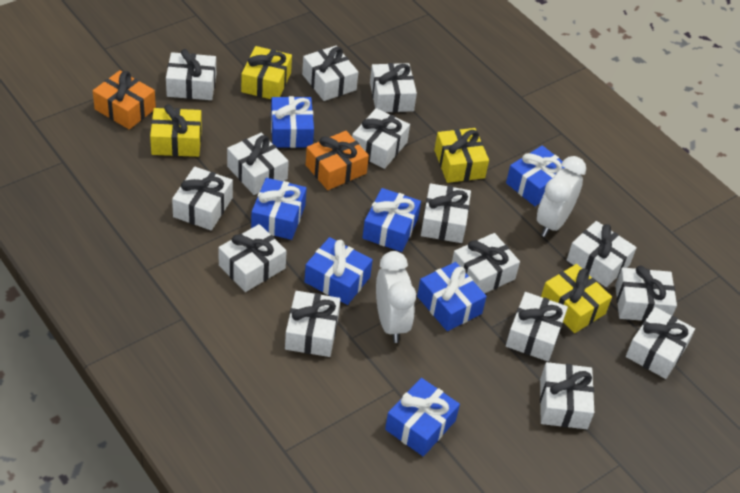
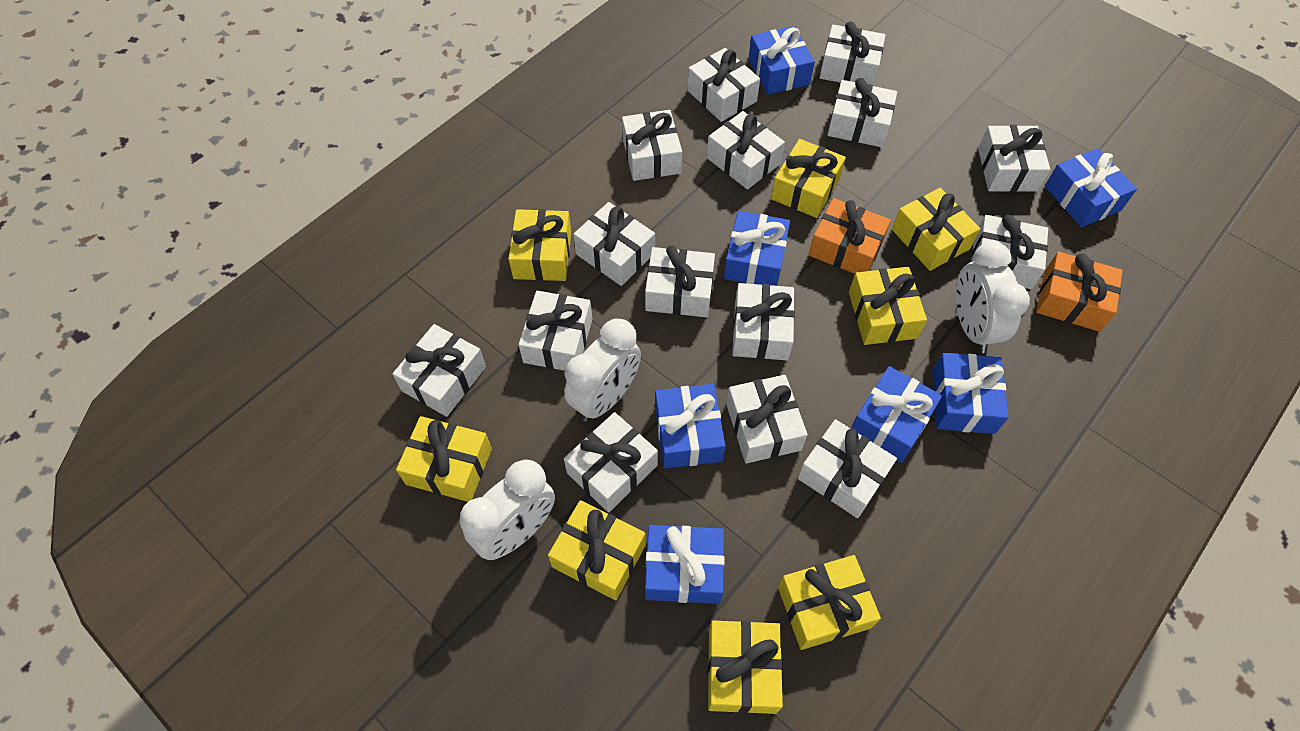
white clock: 2 -> 3
yellow gift: 4 -> 8

